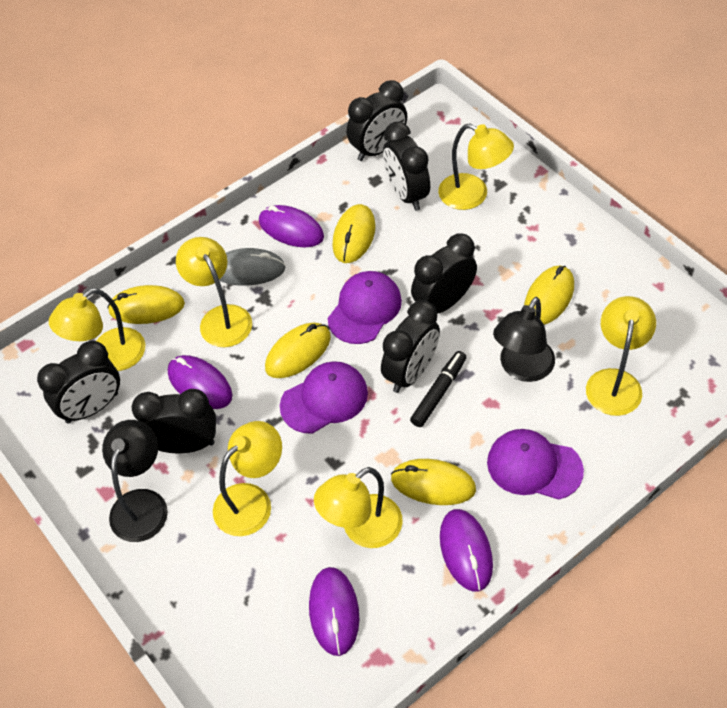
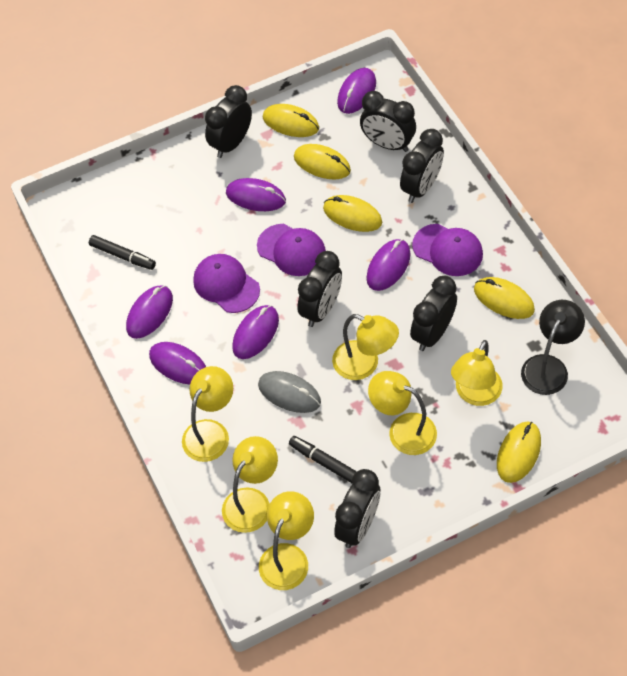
black lamp: 2 -> 1
black marker: 1 -> 2
purple mouse: 4 -> 6

